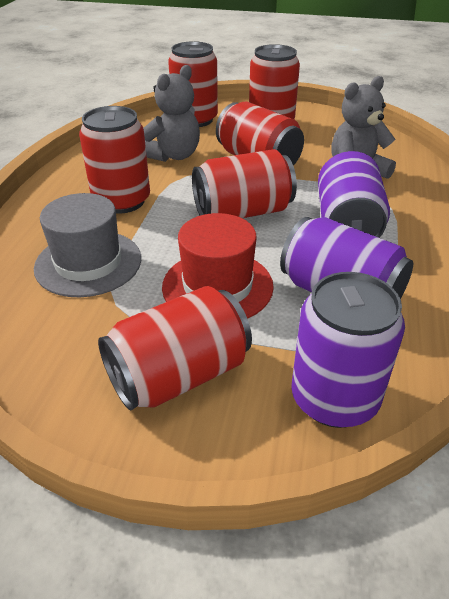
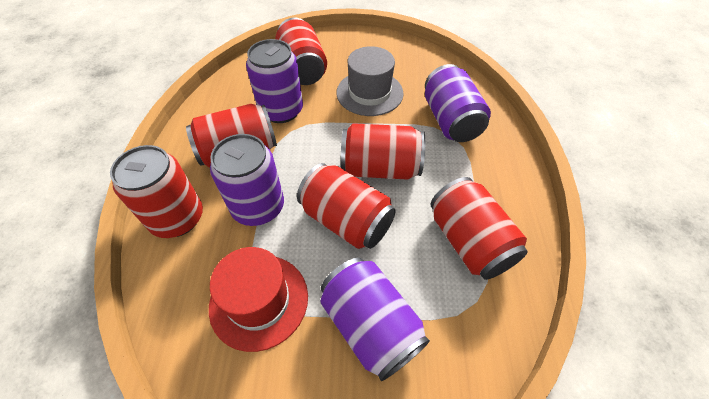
grey teddy bear: 2 -> 0
purple can: 3 -> 4

